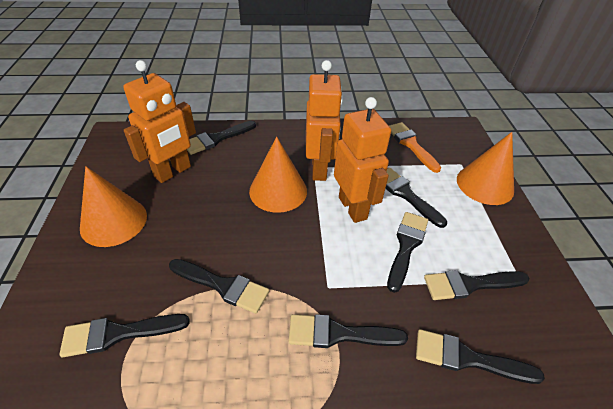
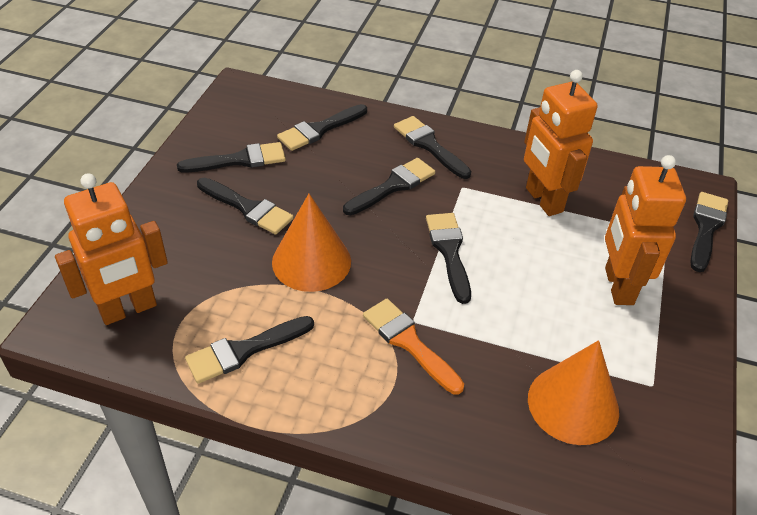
orange cone: 3 -> 2

